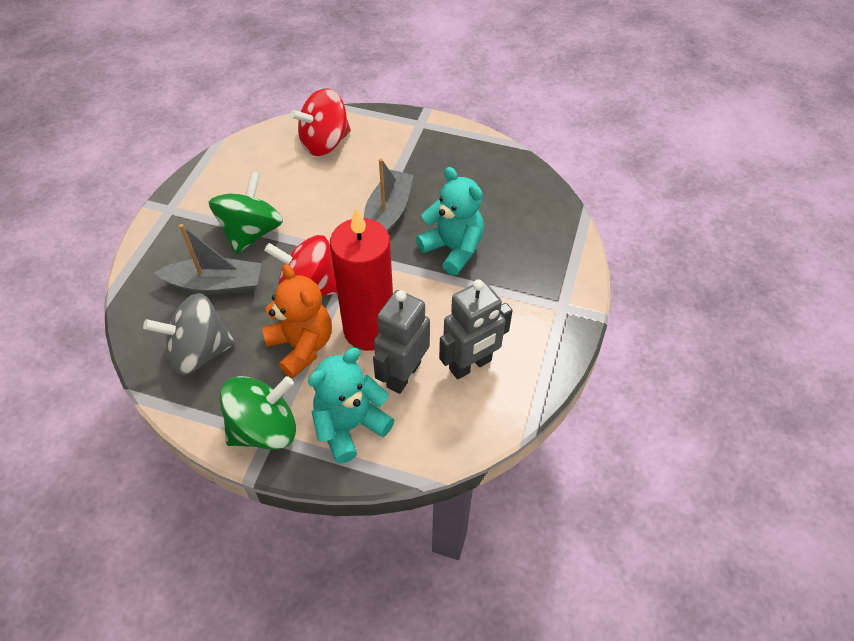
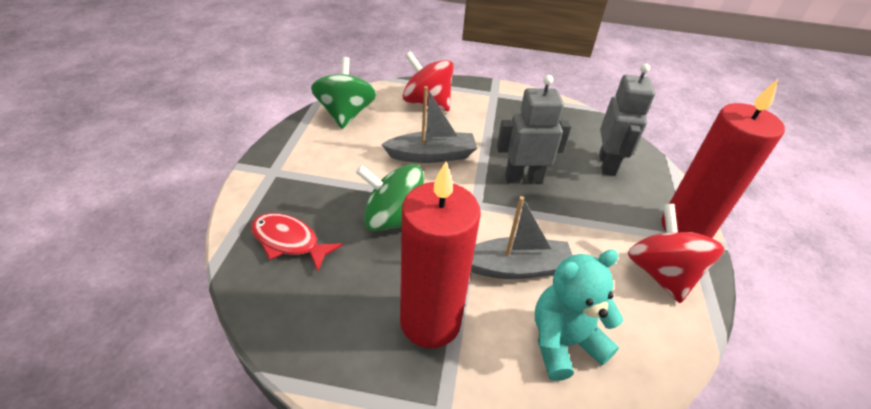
grey spinning top: 1 -> 0
orange teddy bear: 1 -> 0
red candle: 1 -> 2
red fish: 0 -> 1
turquoise teddy bear: 2 -> 1

